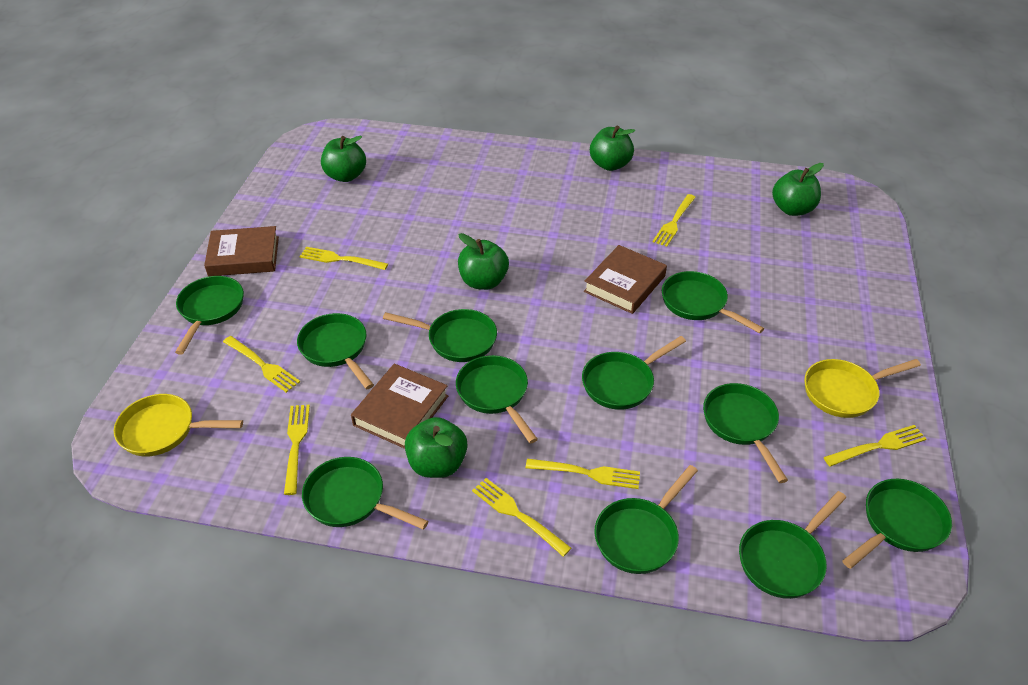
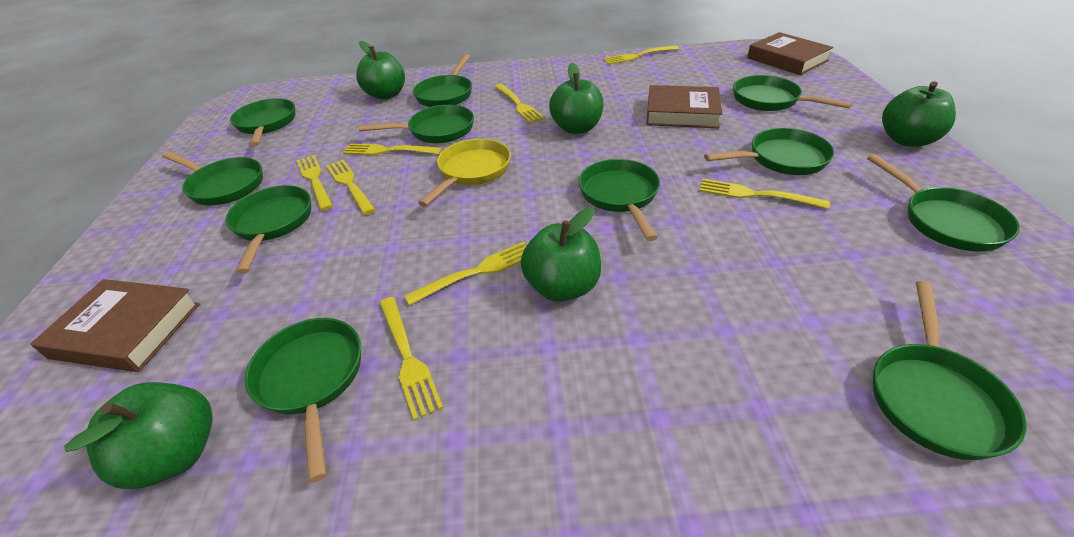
yellow fork: 7 -> 8
yellow pan: 2 -> 1

